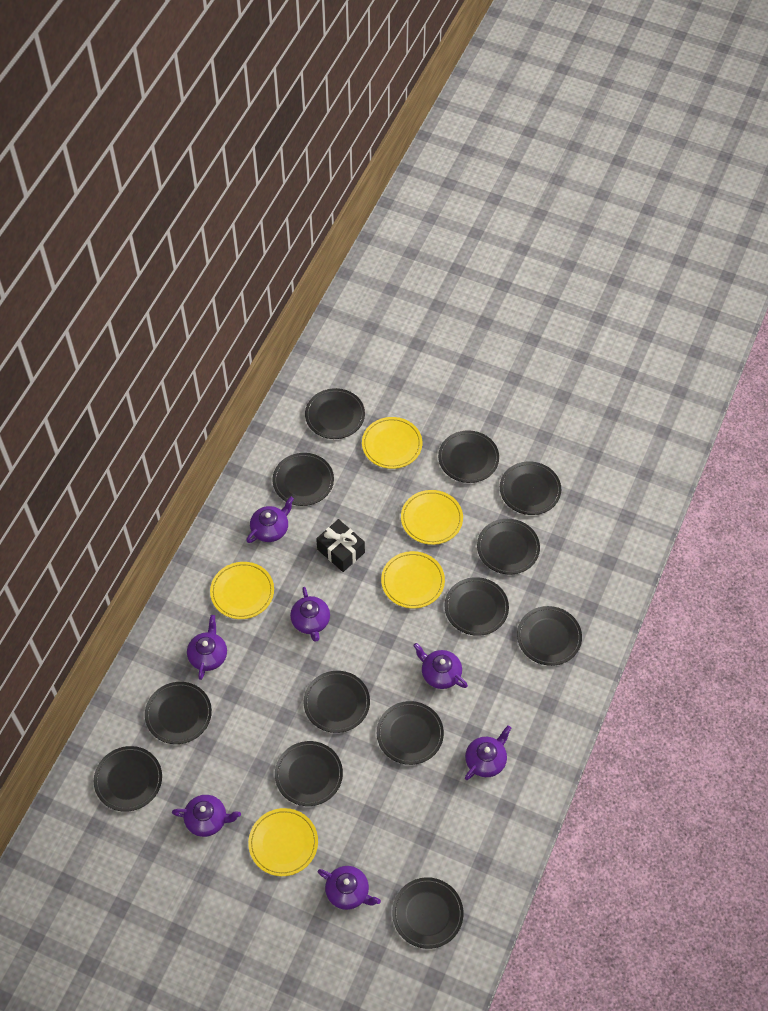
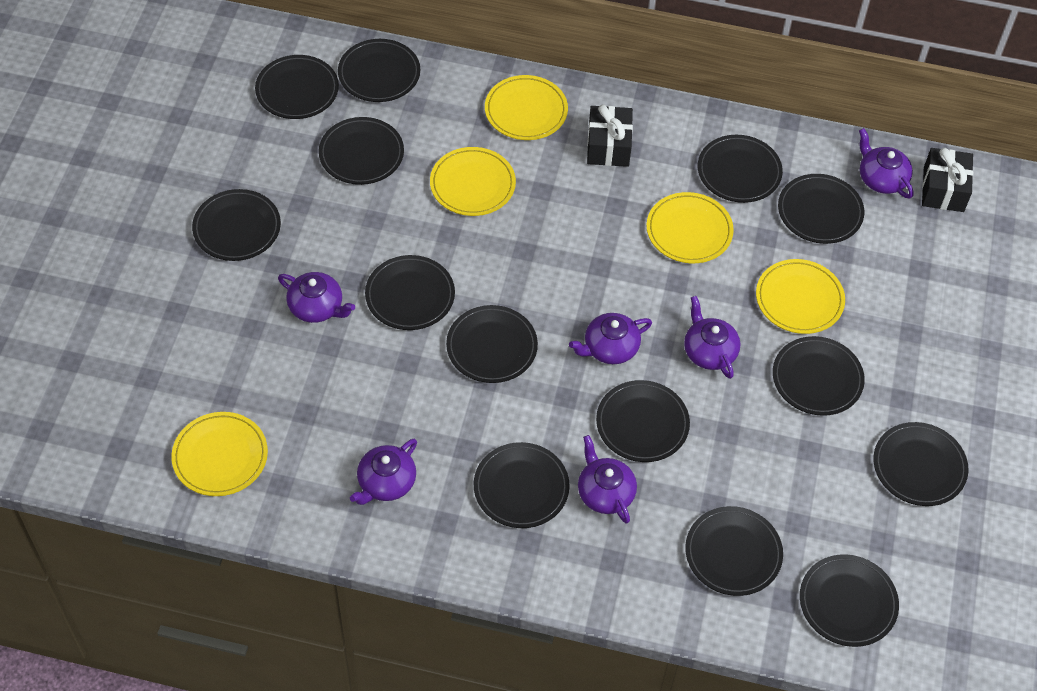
black gift: 1 -> 2
black plate: 13 -> 14
purple teapot: 7 -> 6

